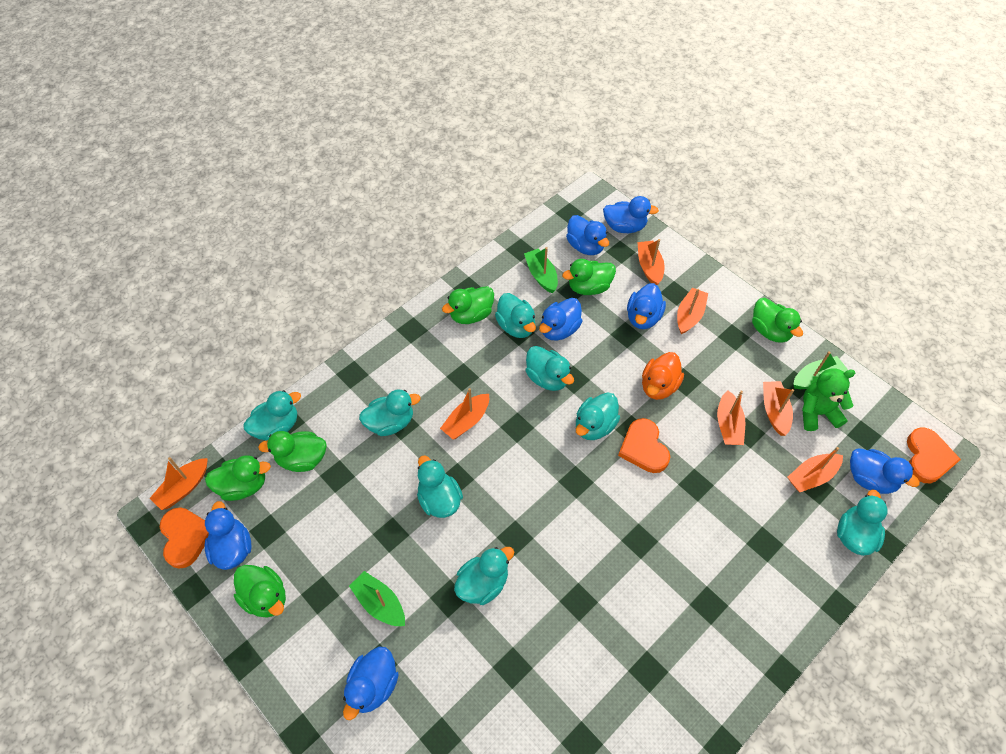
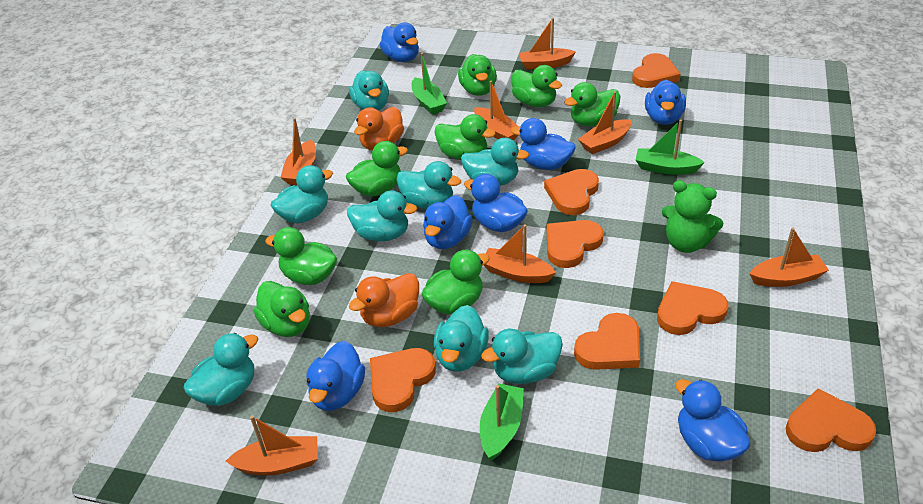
green duck: 6 -> 8
orange duck: 1 -> 2
orange heart: 3 -> 7

